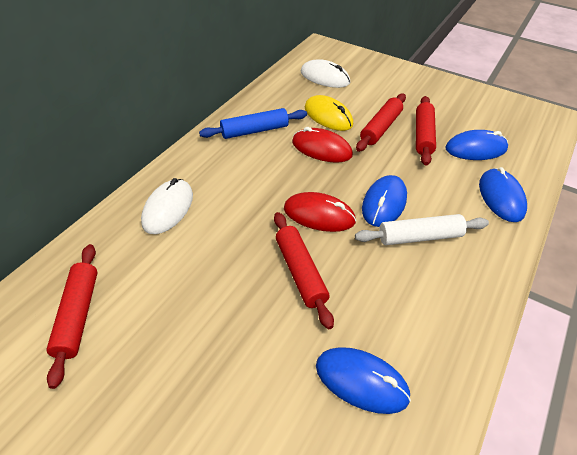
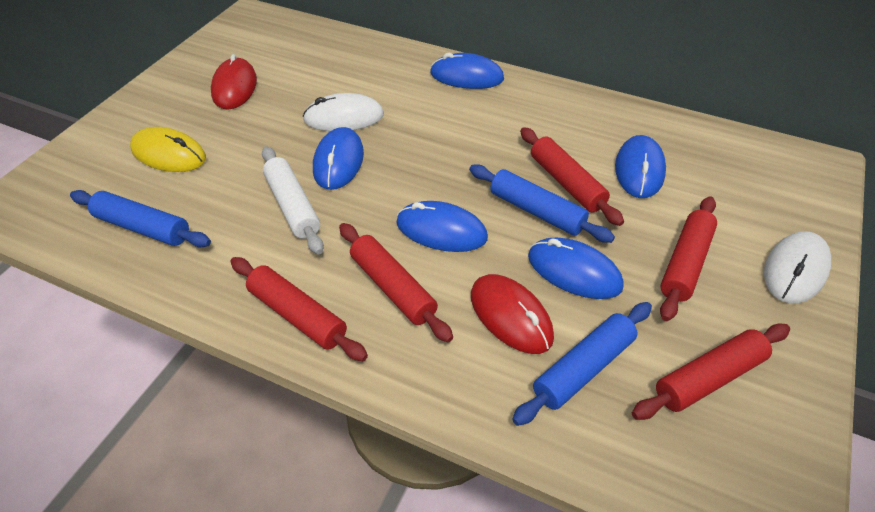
blue mouse: 4 -> 5
blue rolling pin: 1 -> 3
red rolling pin: 4 -> 5

